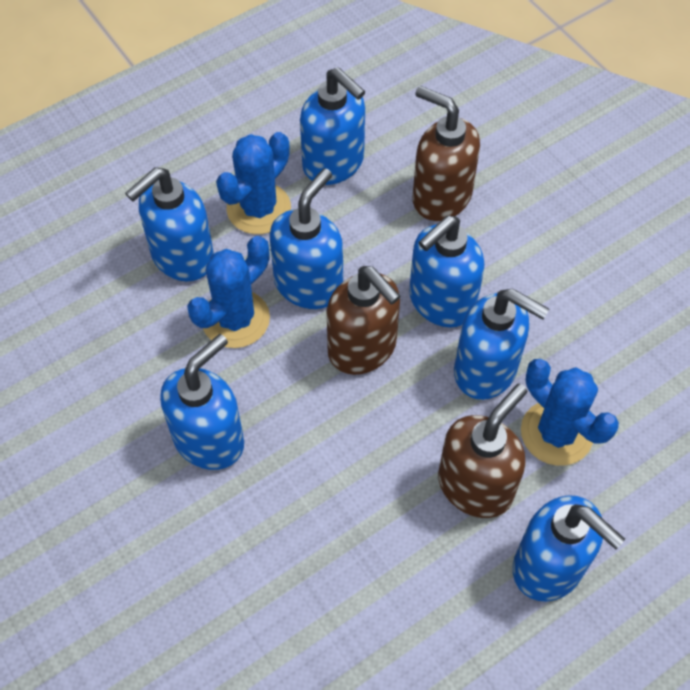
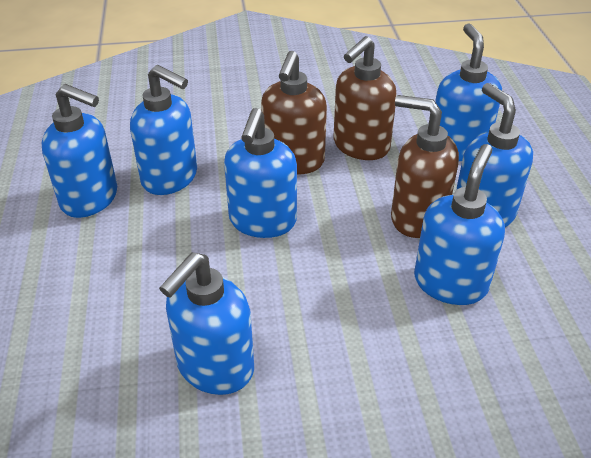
blue cactus: 3 -> 0

